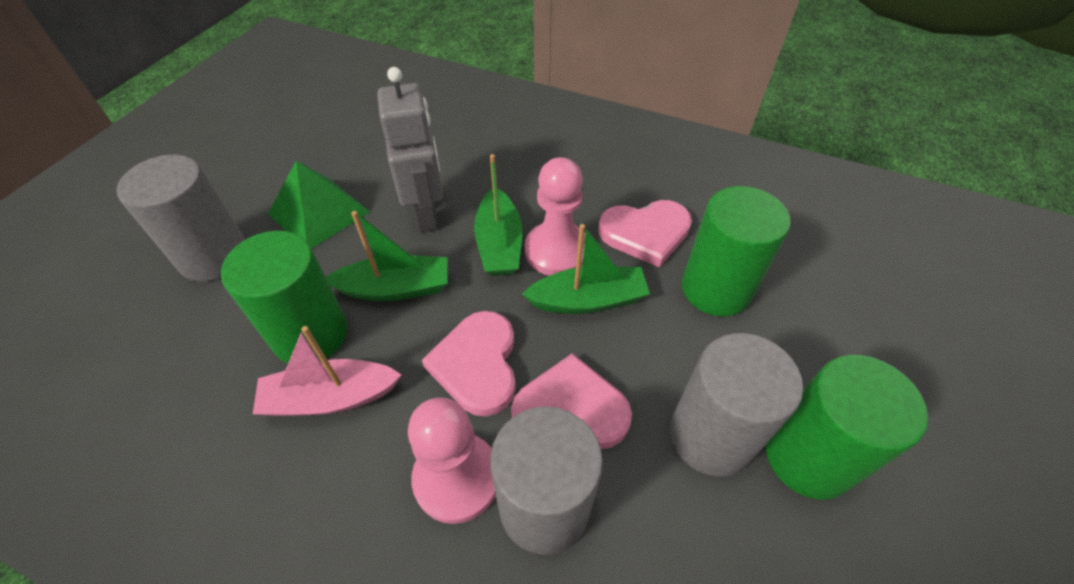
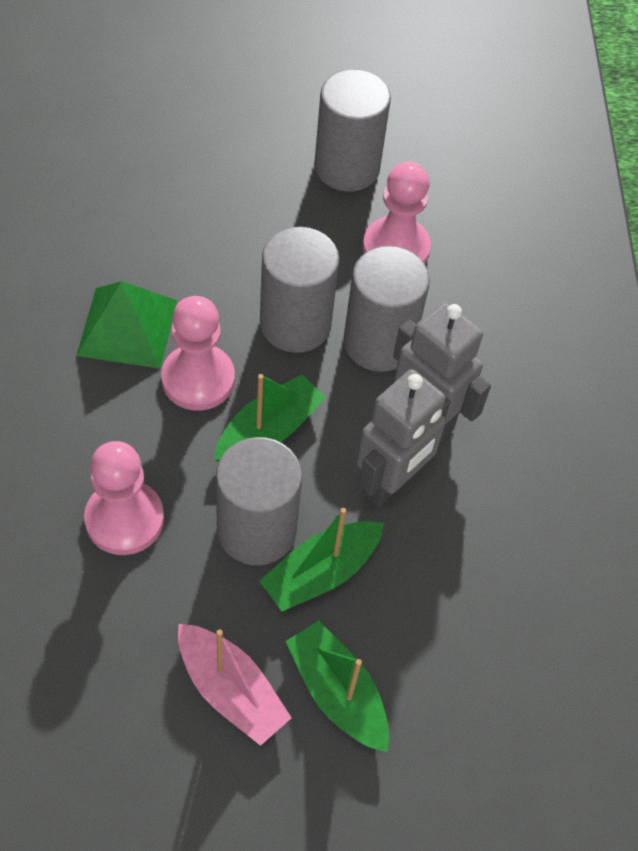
green cylinder: 3 -> 0
grey cylinder: 3 -> 4
grey robot: 1 -> 2
pink heart: 3 -> 0
pink pawn: 2 -> 3

